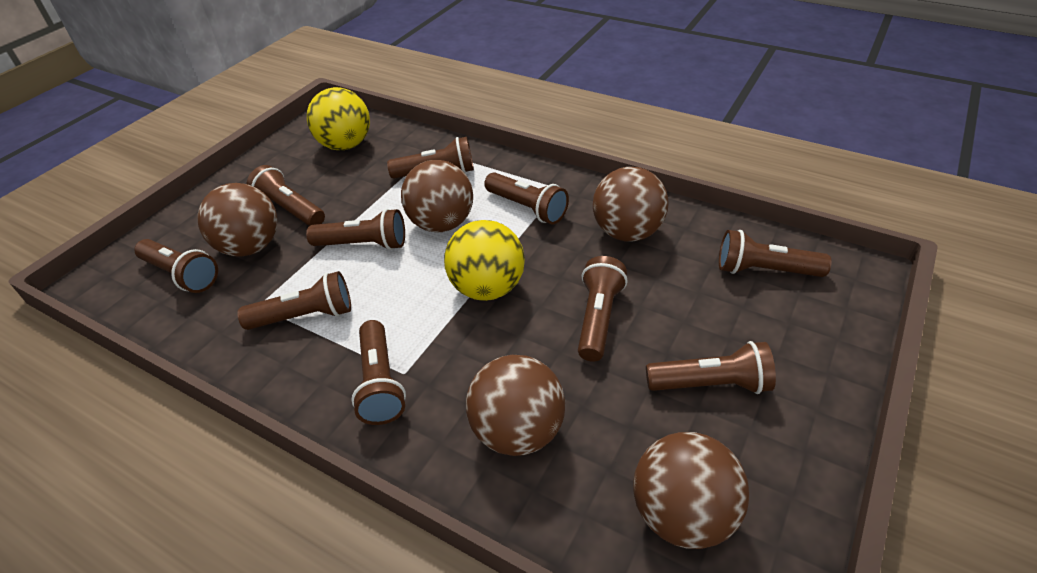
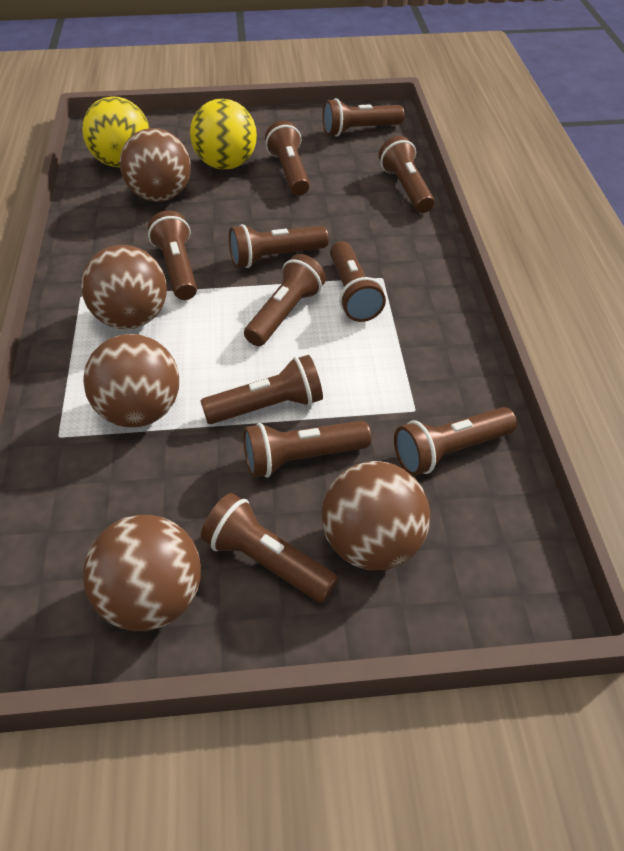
brown flashlight: 10 -> 11

